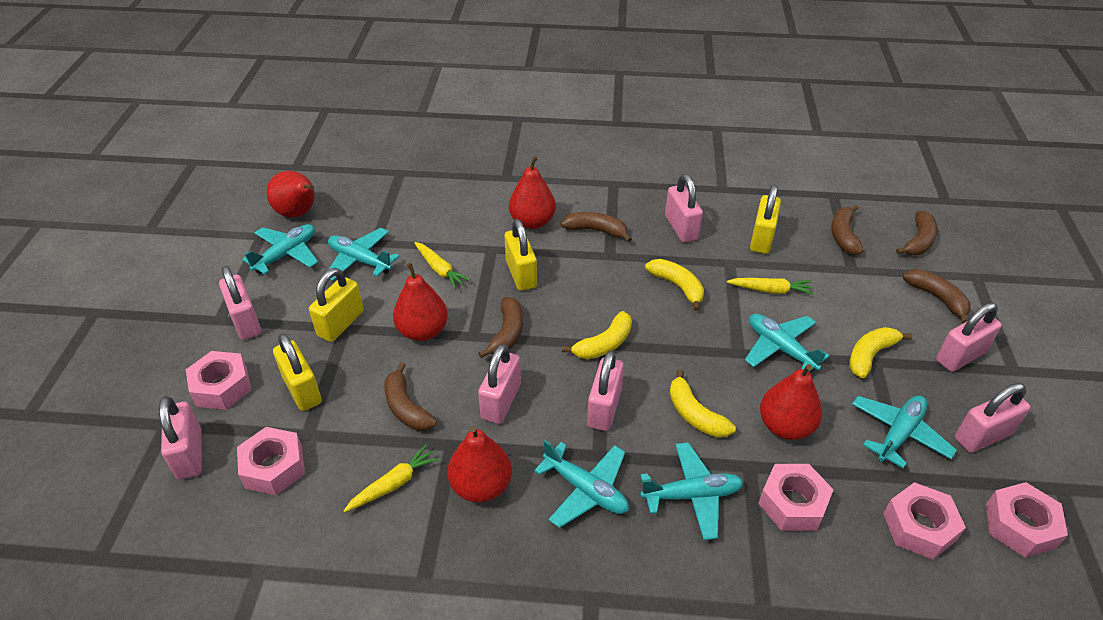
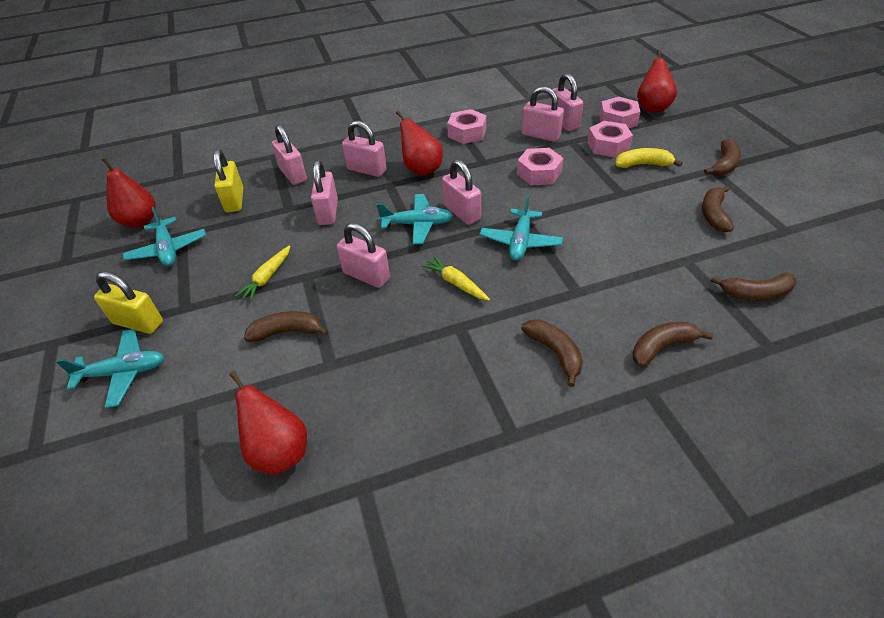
pink nut: 5 -> 4
red pear: 5 -> 4
turquoise plane: 6 -> 4
yellow banana: 4 -> 1
yellow carrot: 3 -> 2
yellow padlock: 4 -> 2

